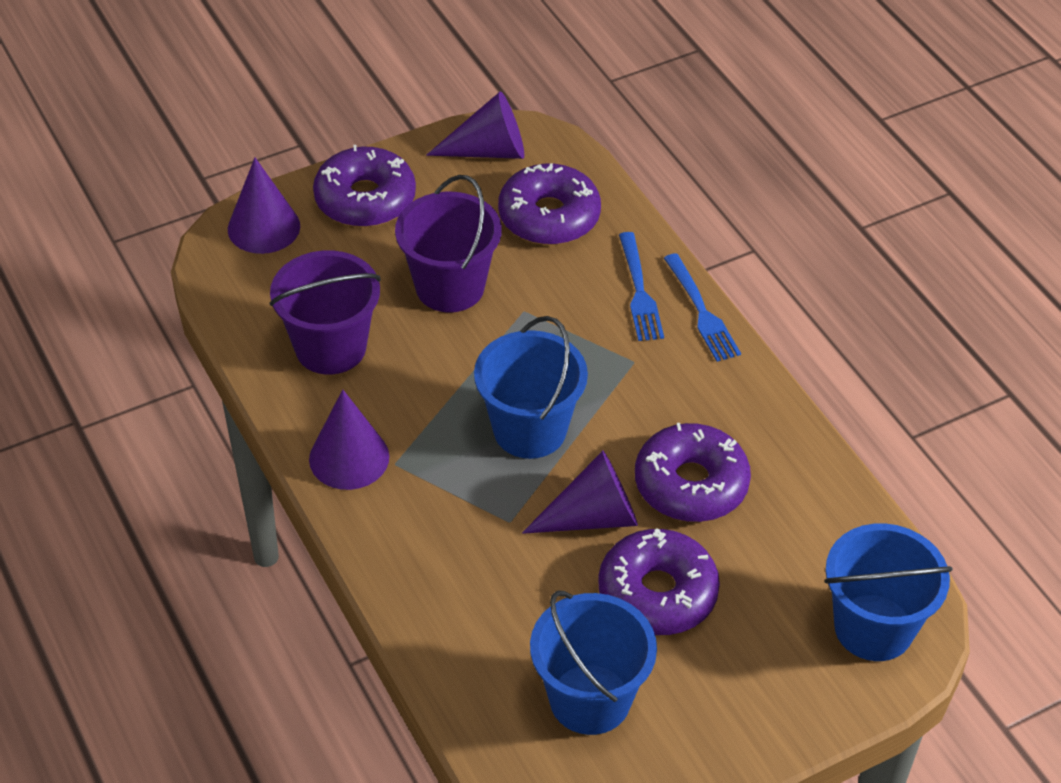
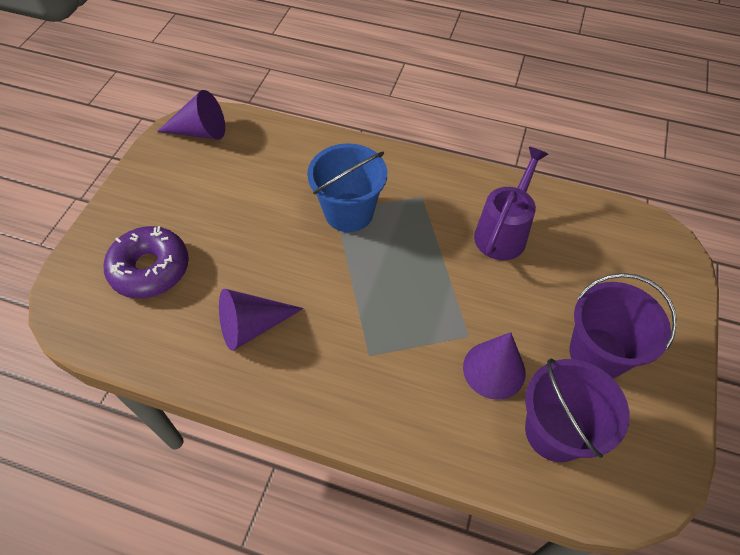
blue bucket: 3 -> 1
blue fork: 2 -> 0
purple cone: 4 -> 3
purple donut: 4 -> 1
purple watering can: 0 -> 1

